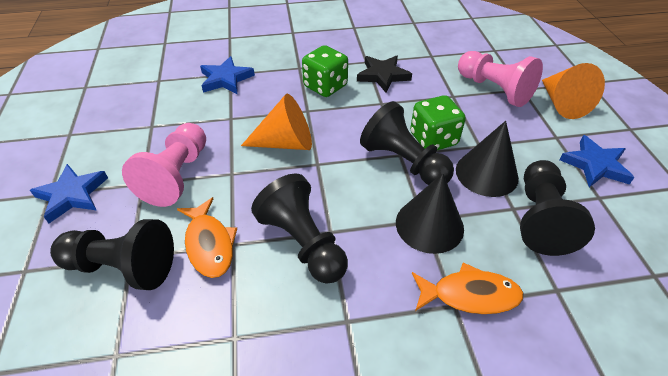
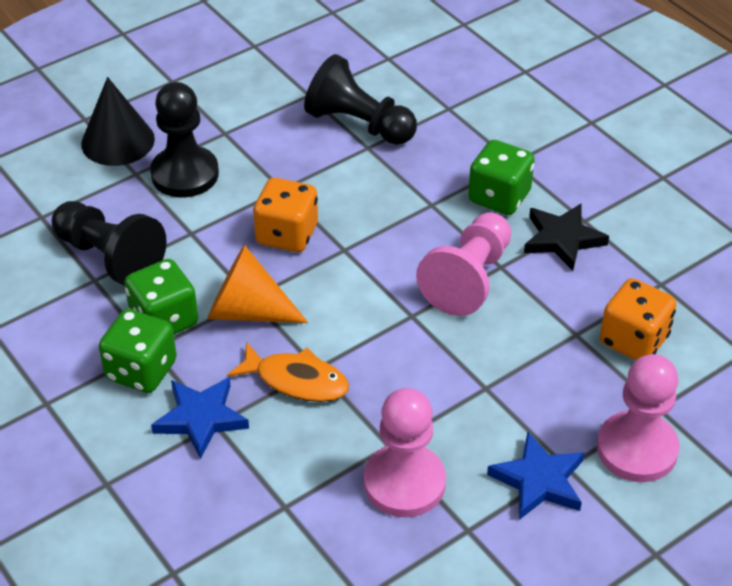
black cone: 2 -> 1
black pawn: 4 -> 3
blue star: 3 -> 2
green dice: 2 -> 3
orange cone: 2 -> 1
orange dice: 0 -> 2
orange fish: 2 -> 1
pink pawn: 2 -> 3

